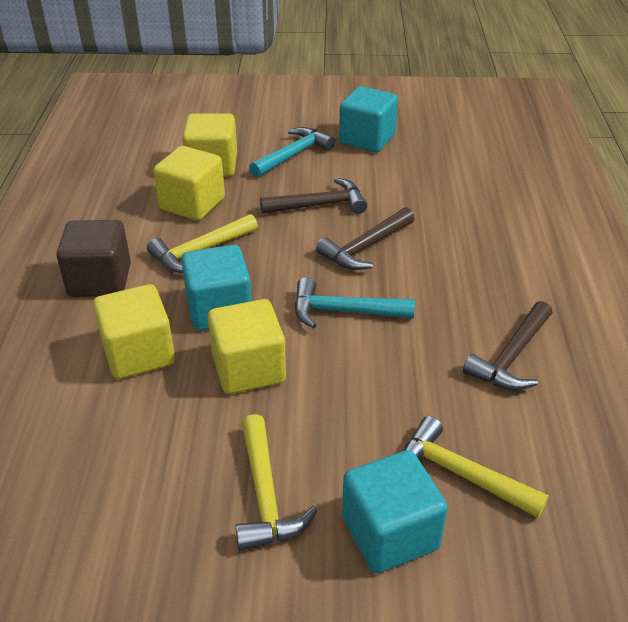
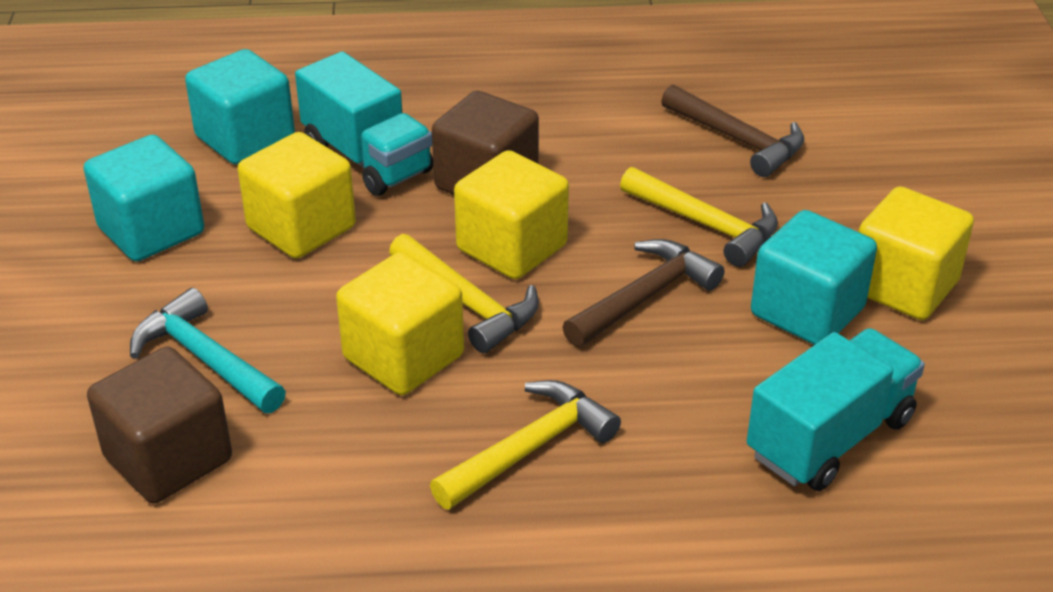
brown cube: 1 -> 2
brown hammer: 3 -> 2
turquoise hammer: 2 -> 1
turquoise truck: 0 -> 2

